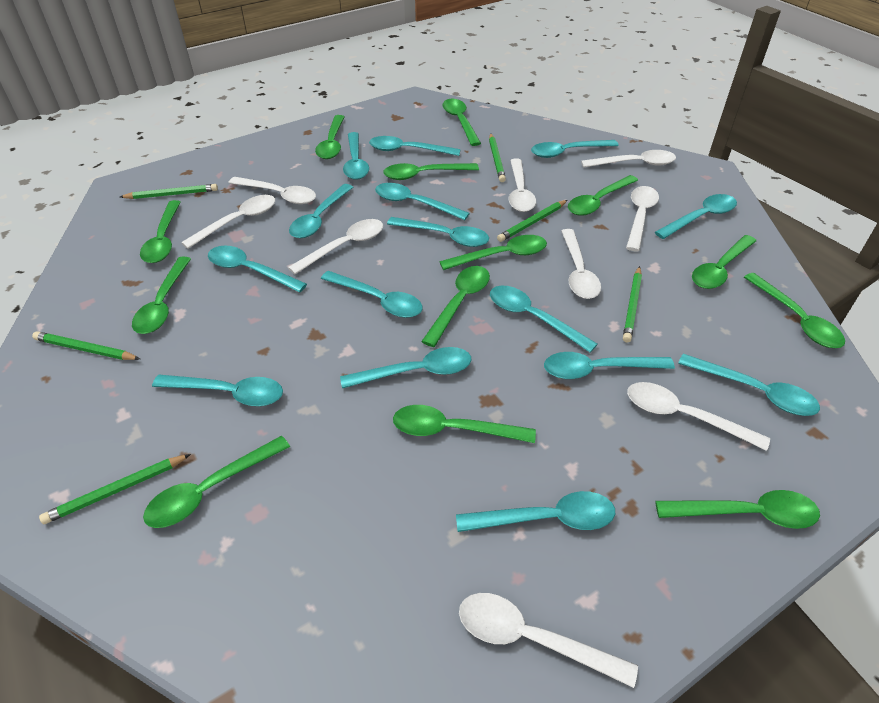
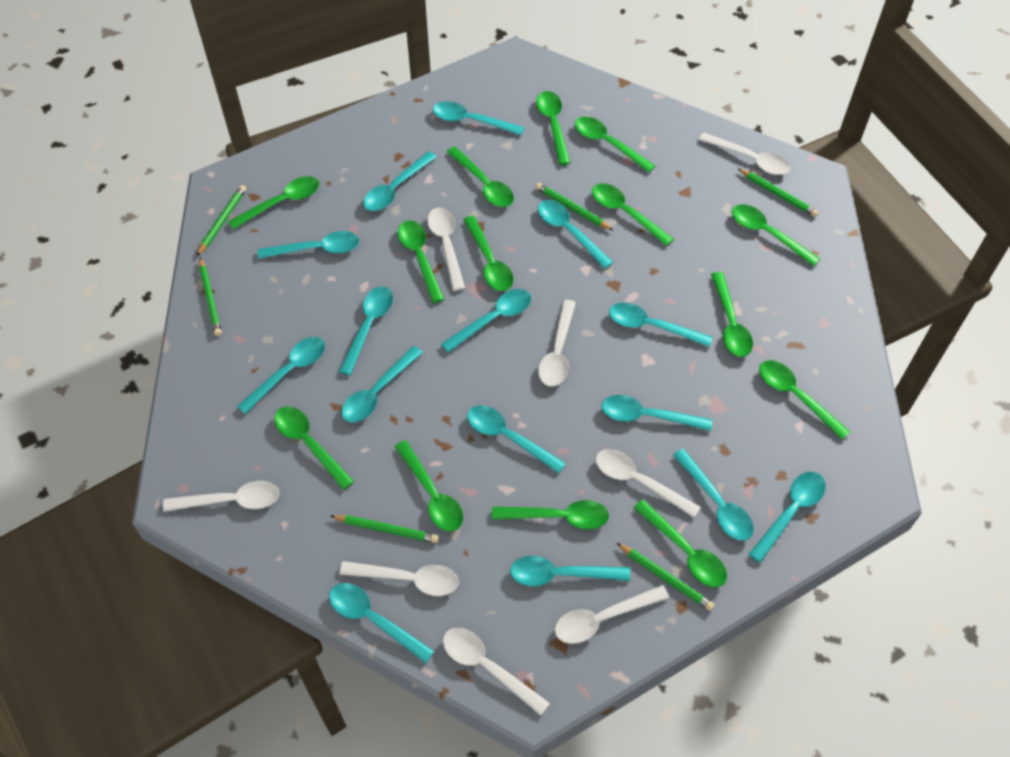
green spoon: 13 -> 14
white spoon: 9 -> 8

